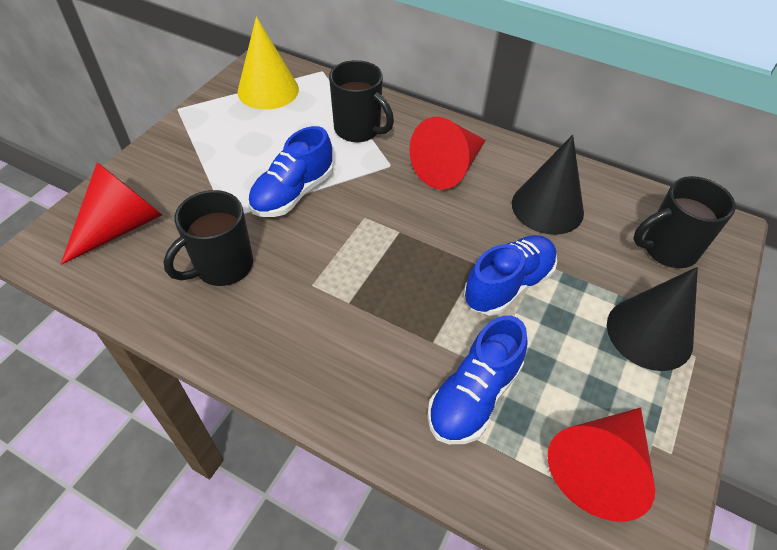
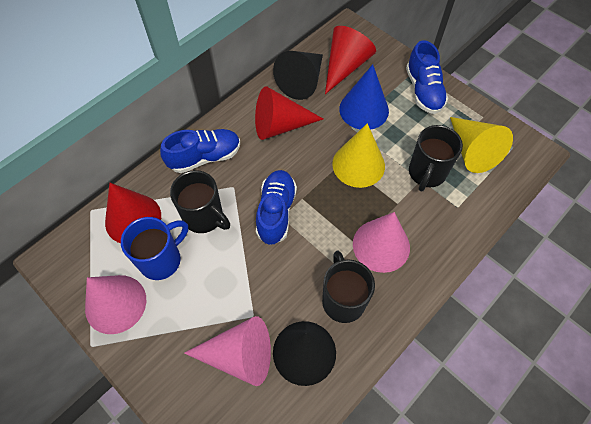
blue cone: 0 -> 1
blue mug: 0 -> 1
pink cone: 0 -> 3
yellow cone: 1 -> 2

